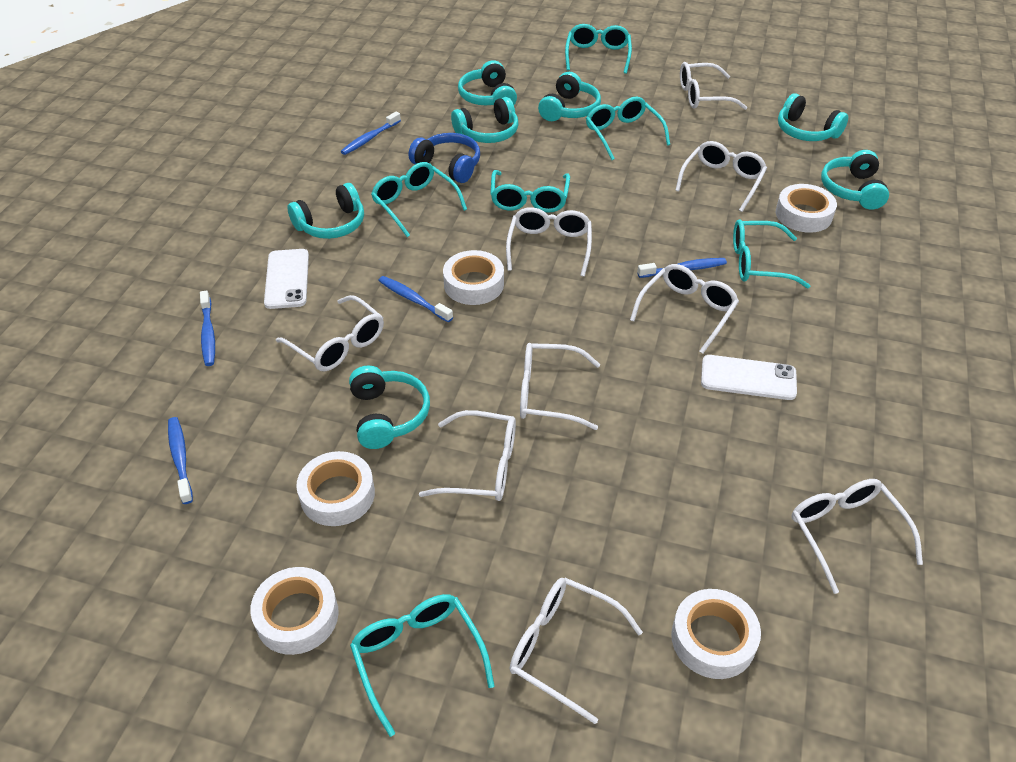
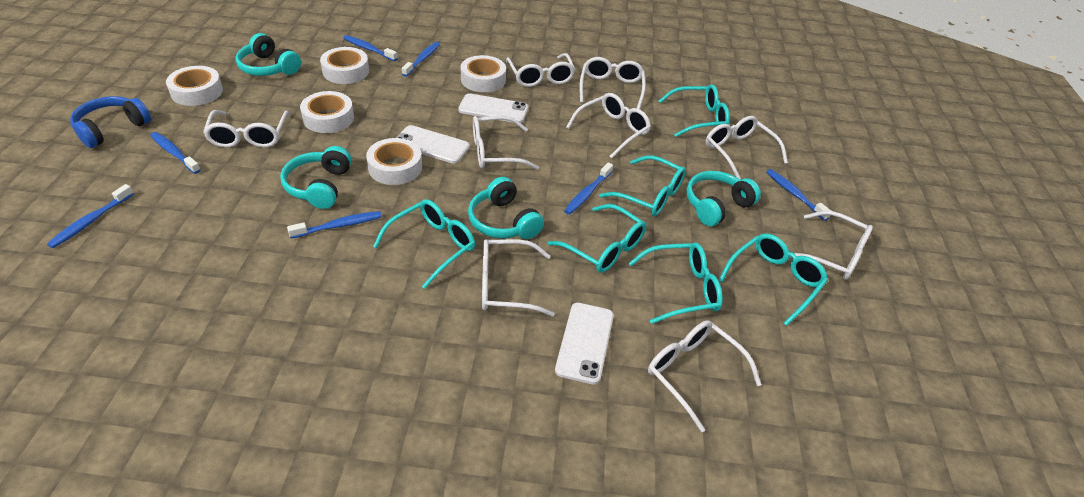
blue toothbrush: 5 -> 7
turquoise headphones: 7 -> 4
white phone: 2 -> 3

